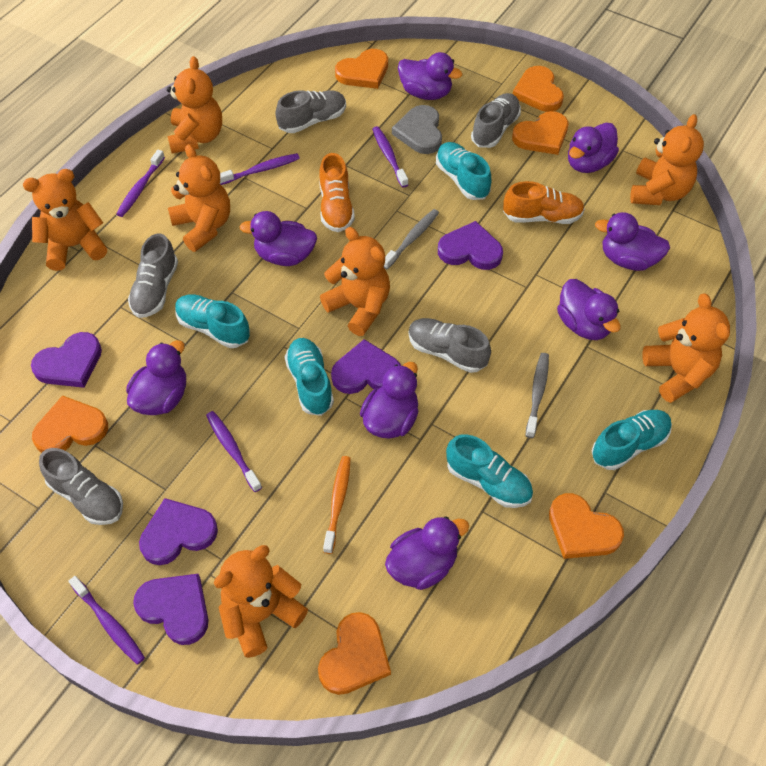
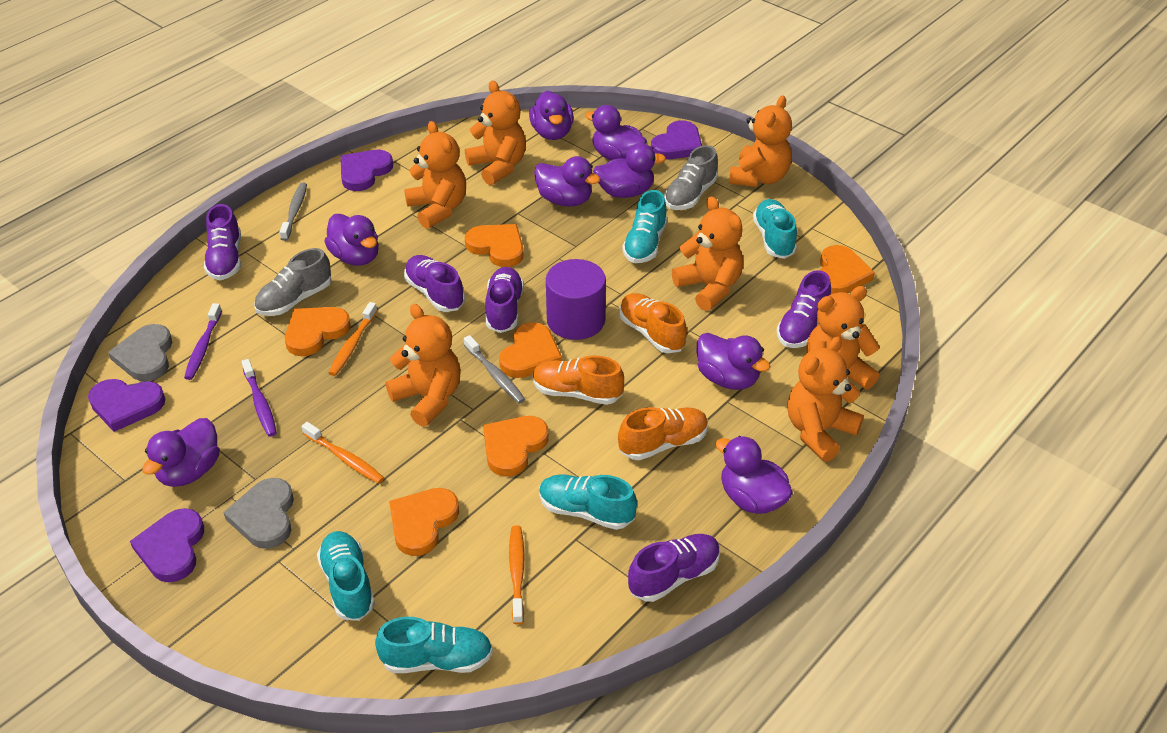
grey heart: 1 -> 2
grey shoe: 5 -> 2
orange shoe: 2 -> 3
orange toothbrush: 1 -> 3
purple cylinder: 0 -> 1
purple heart: 5 -> 4
purple shoe: 0 -> 5
purple toothbrush: 5 -> 2

